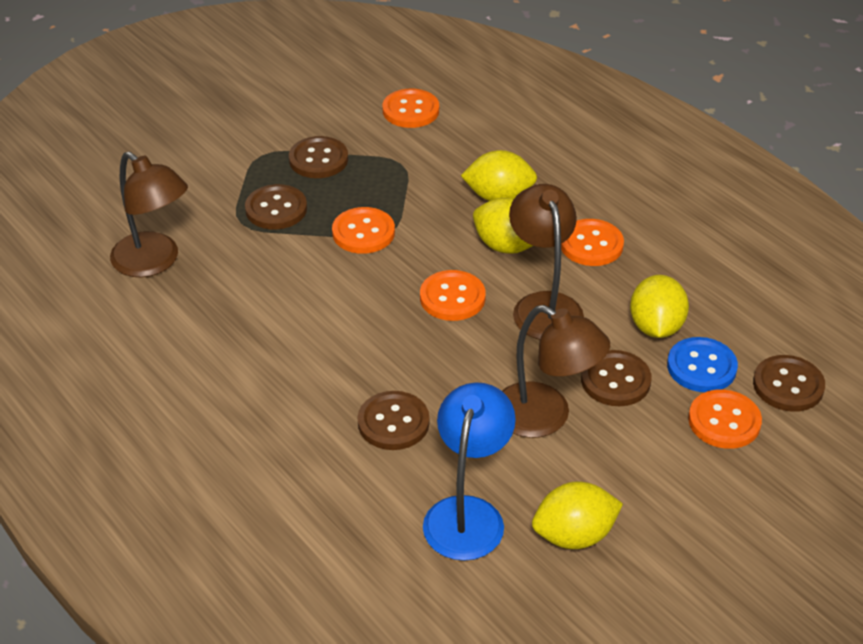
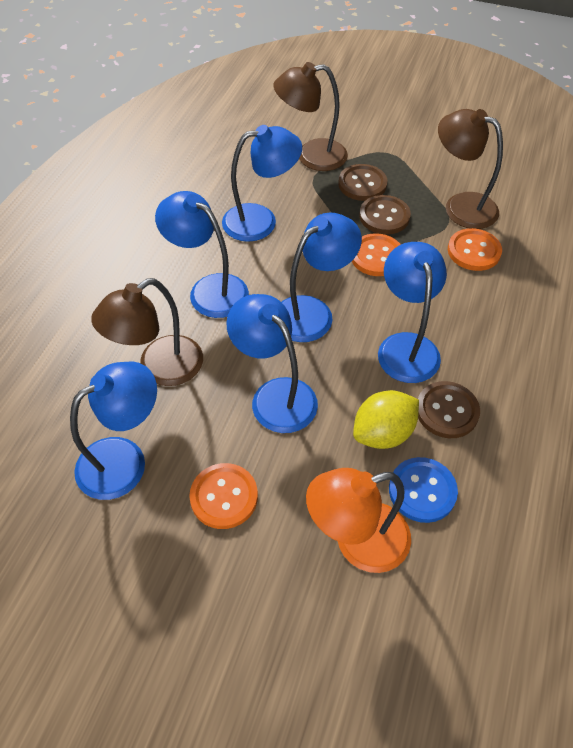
blue lamp: 1 -> 6
brown button: 5 -> 3
orange button: 5 -> 3
orange lamp: 0 -> 1
yellow lemon: 4 -> 1

